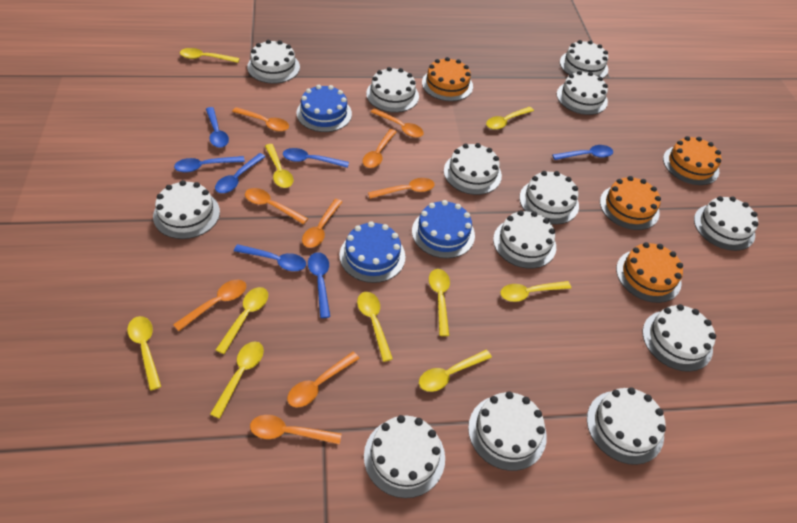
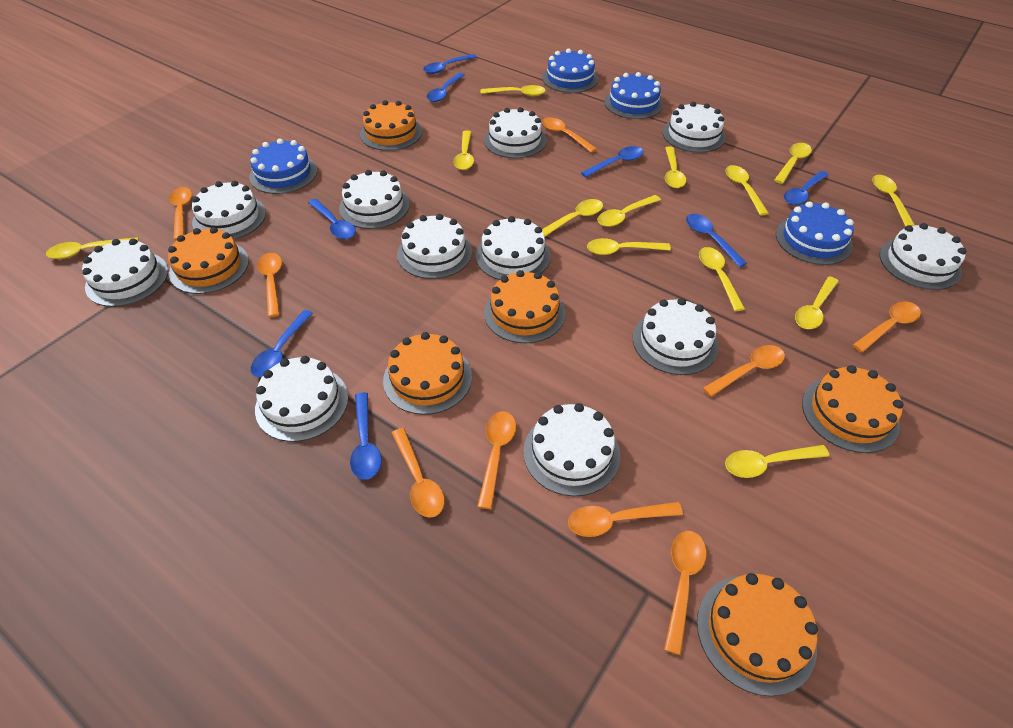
blue cake: 3 -> 4
blue spoon: 7 -> 8
orange cake: 4 -> 6
white cake: 13 -> 11
yellow spoon: 10 -> 13

